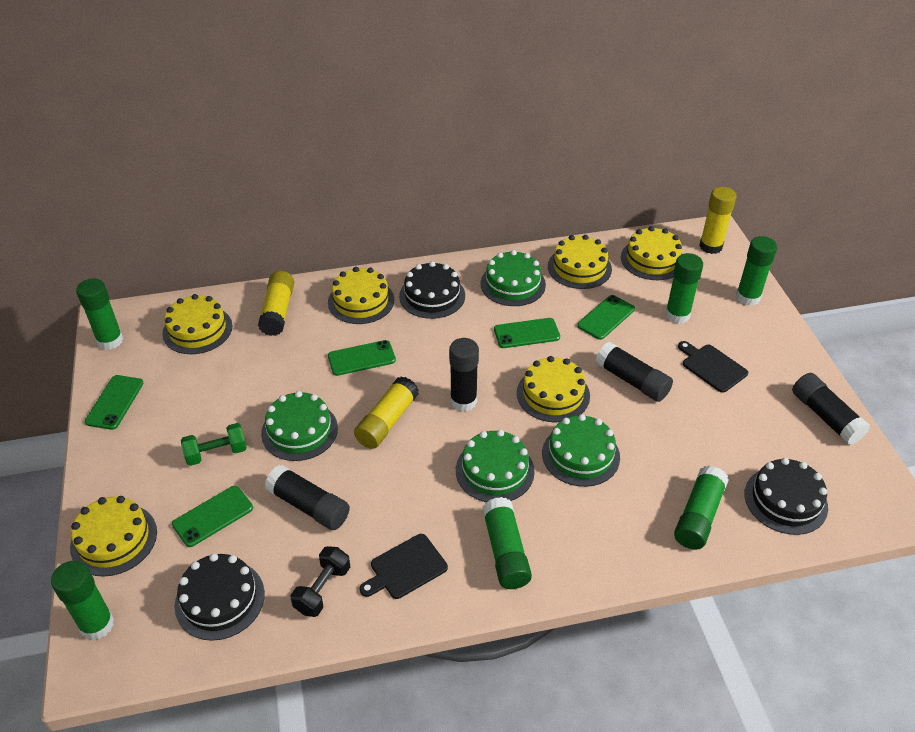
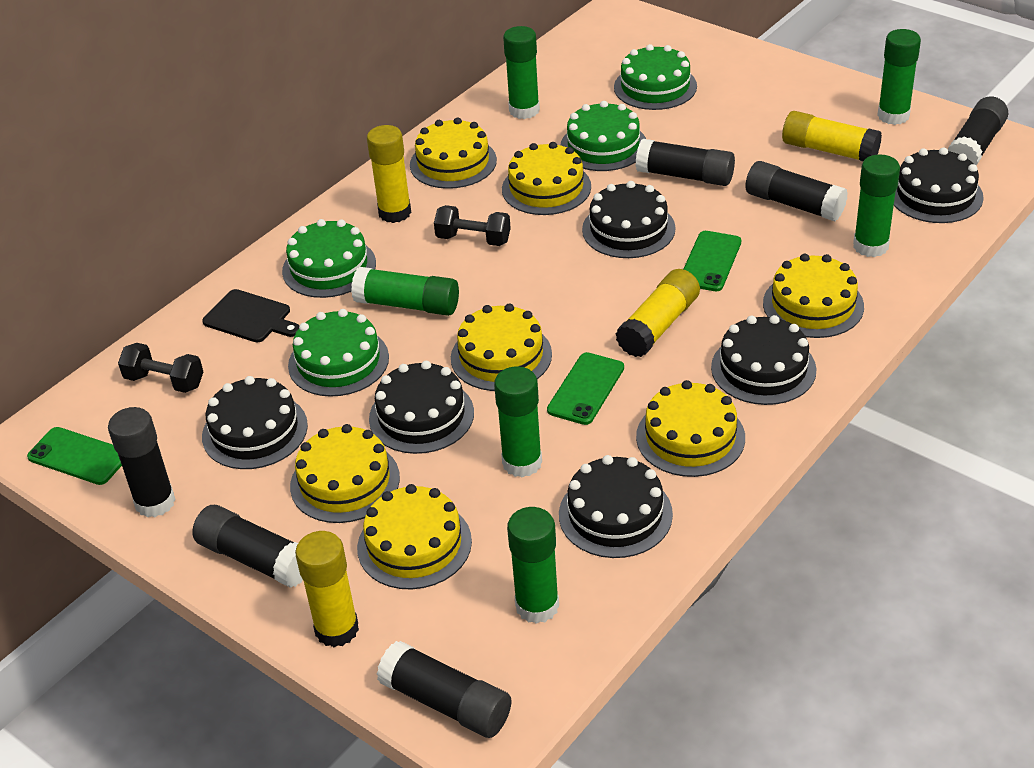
black cake: 3 -> 6
black cutting board: 2 -> 1
black dumbbell: 1 -> 2
black glue stick: 4 -> 6
green dumbbell: 1 -> 0
green phone: 5 -> 3
yellow cake: 6 -> 7
yellow glue stick: 3 -> 4

